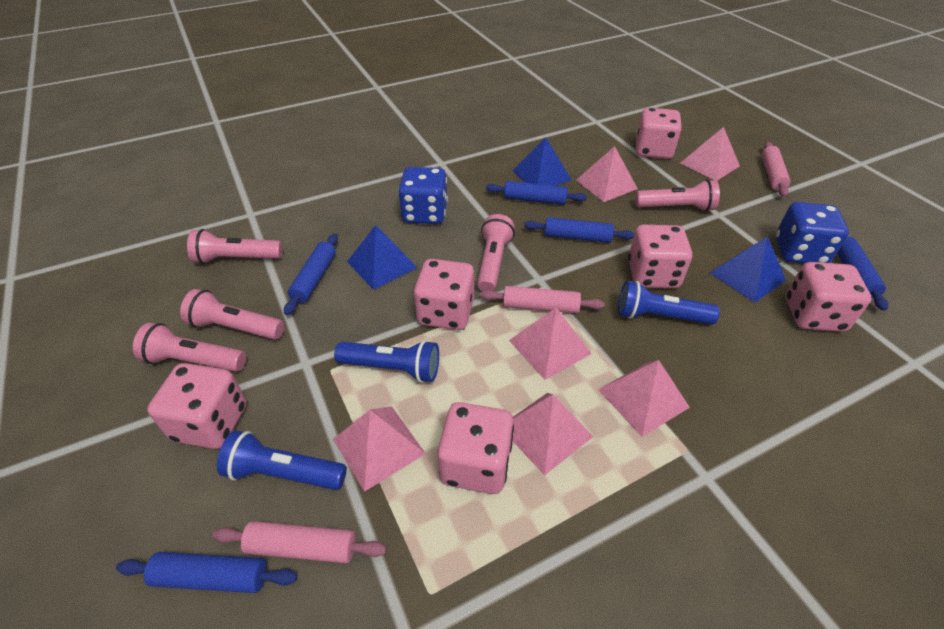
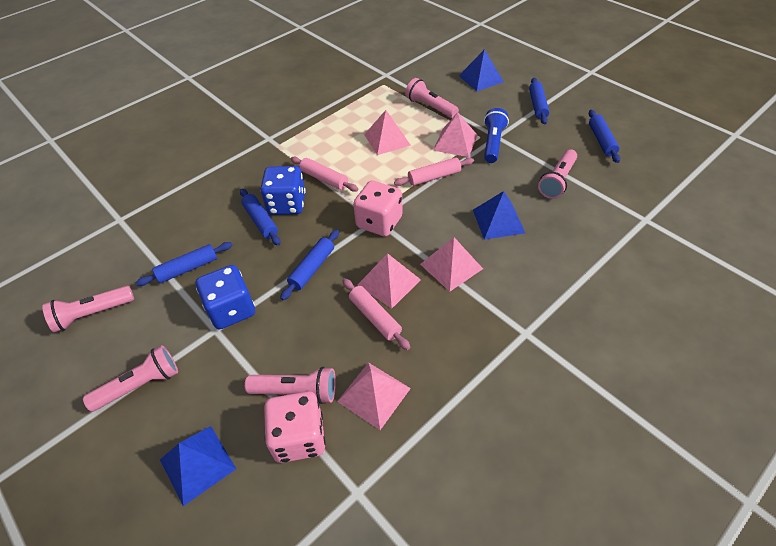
blue flashlight: 3 -> 1
pink dice: 6 -> 2
pink pyramid: 6 -> 5

